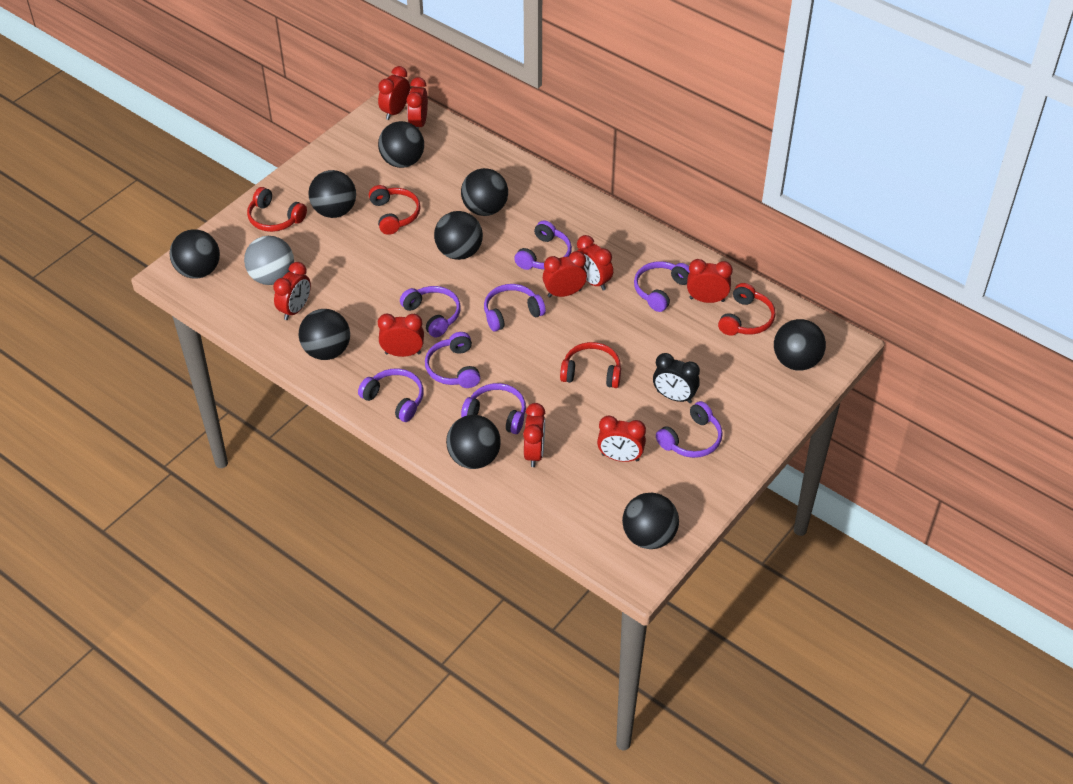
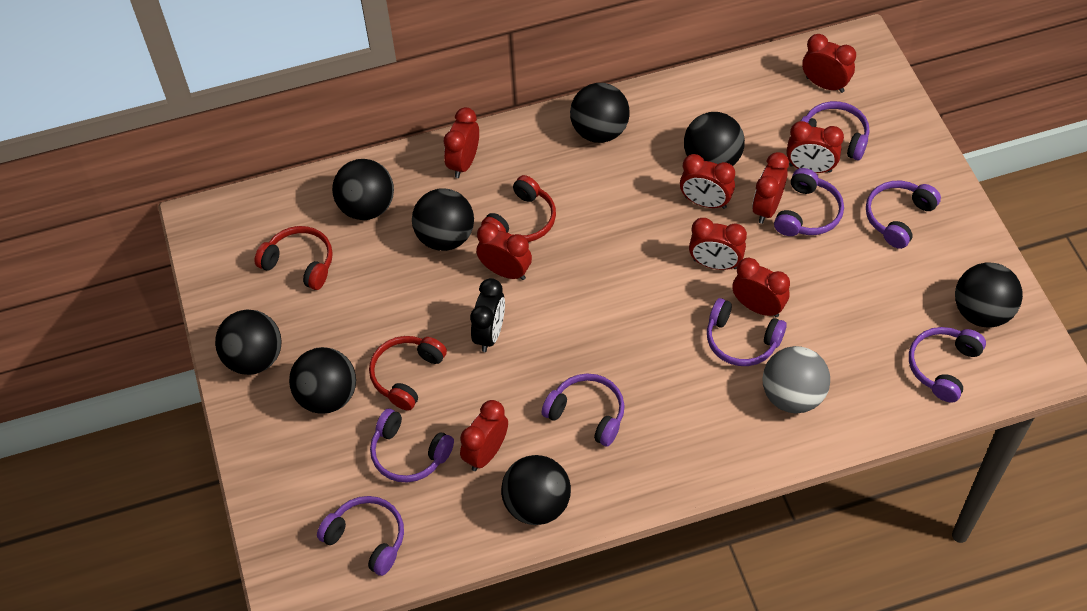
black ball: 9 -> 8
red headphones: 4 -> 3

